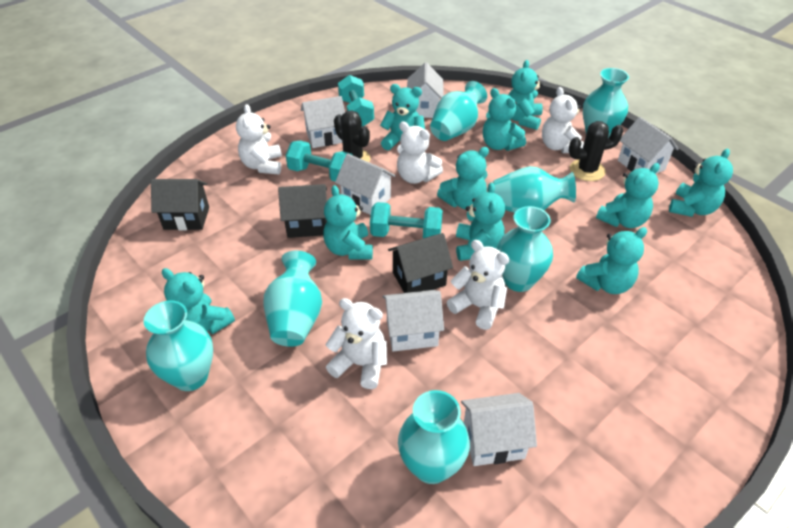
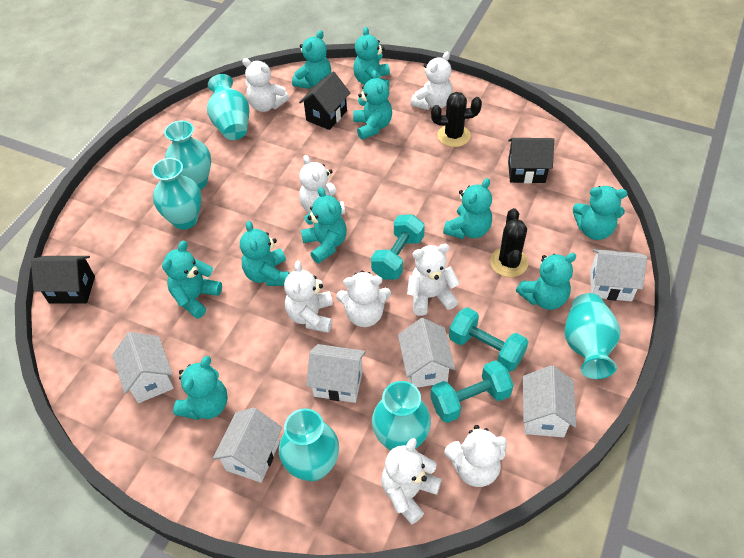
turquoise vase: 7 -> 6
white teddy bear: 5 -> 8

